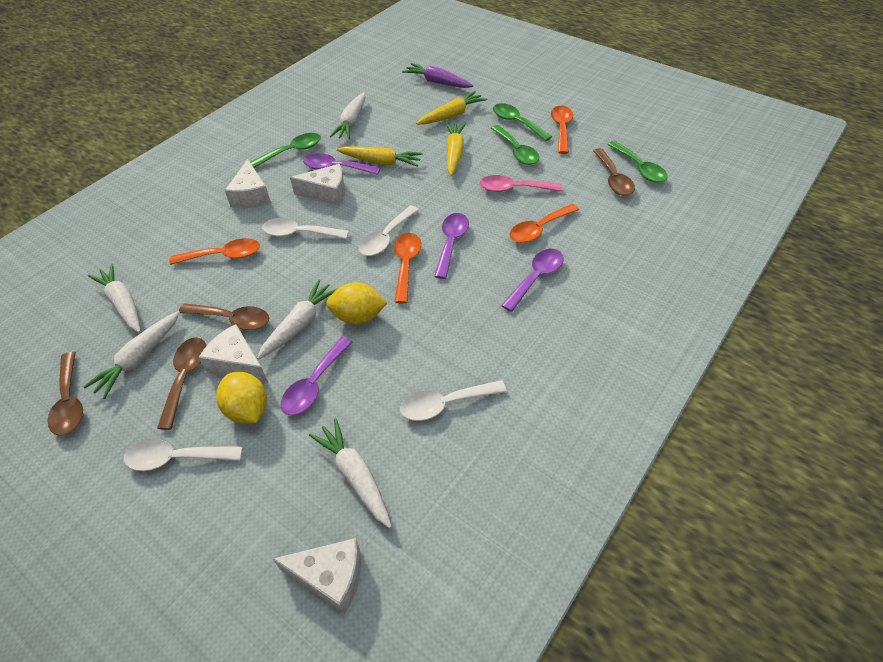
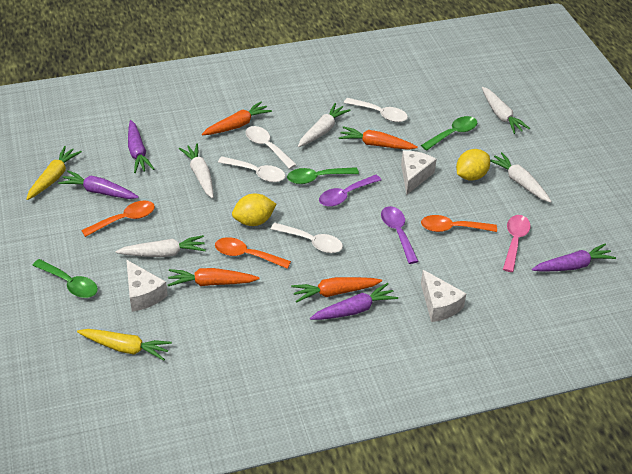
brown spoon: 4 -> 0
green spoon: 4 -> 3
orange carrot: 0 -> 4
orange spoon: 4 -> 3
purple carrot: 1 -> 4
purple spoon: 4 -> 2
white cheese: 4 -> 3
yellow carrot: 3 -> 2

